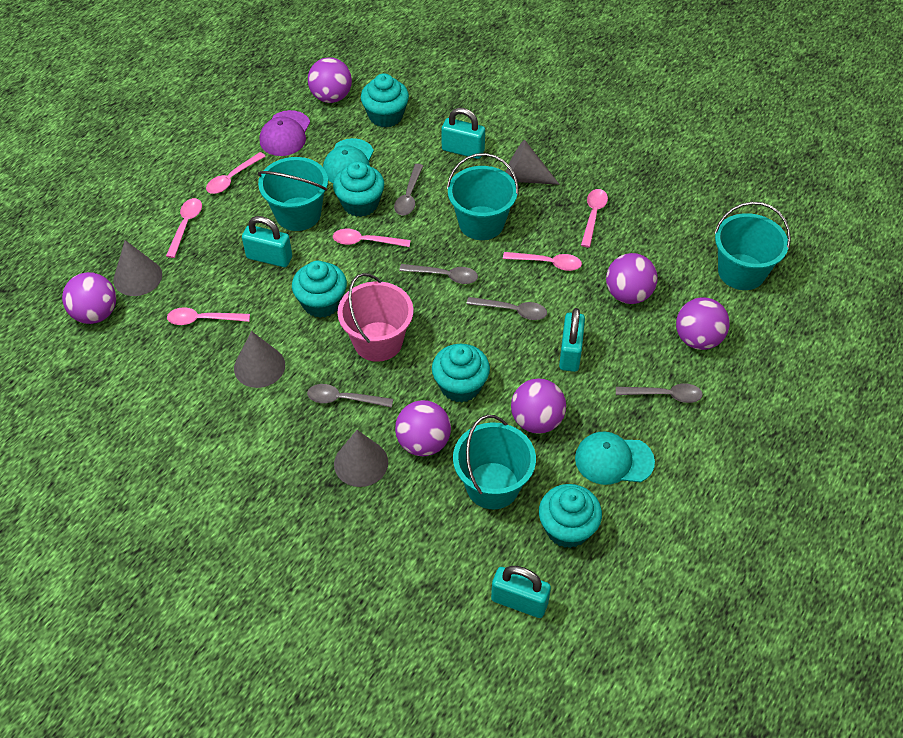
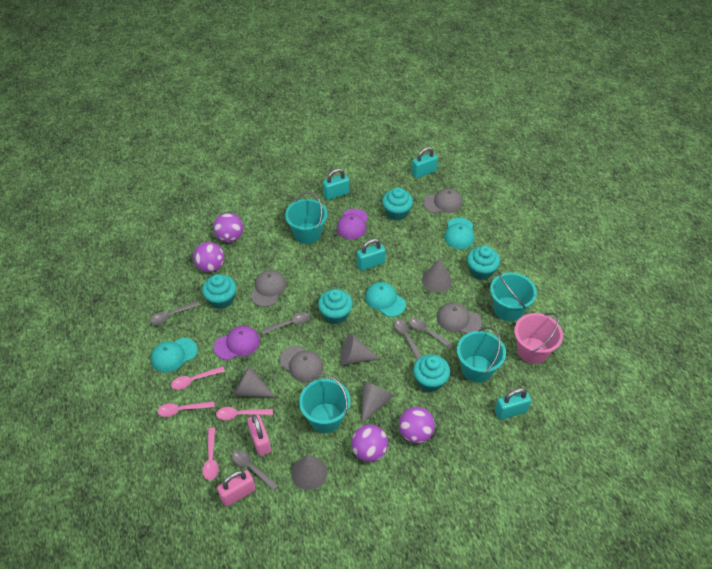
grey cap: 0 -> 4
grey cone: 4 -> 5
pink padlock: 0 -> 2
pink spoon: 6 -> 4
purple ball: 6 -> 4
purple cap: 1 -> 2
turquoise cap: 2 -> 3

